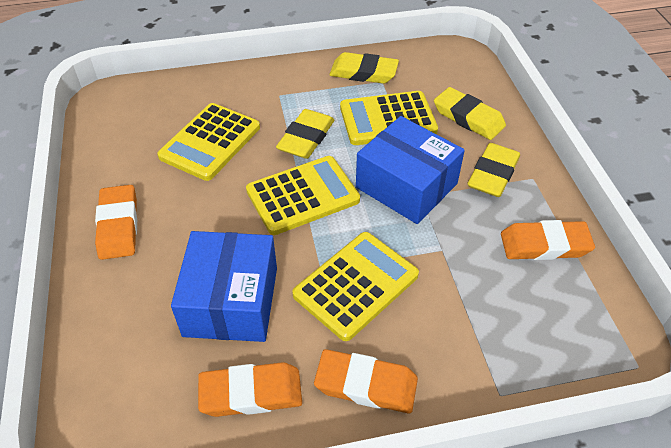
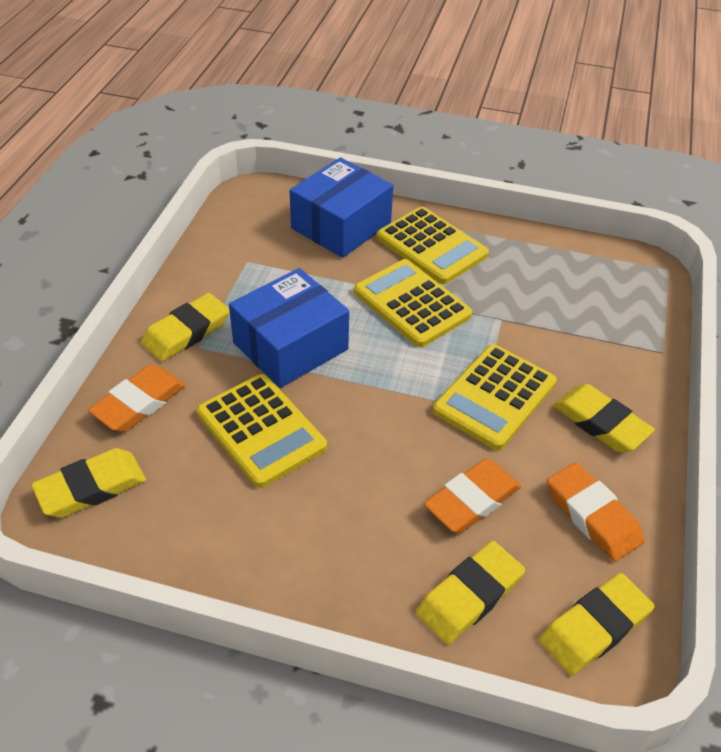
orange eraser: 4 -> 3
yellow eraser: 4 -> 5

